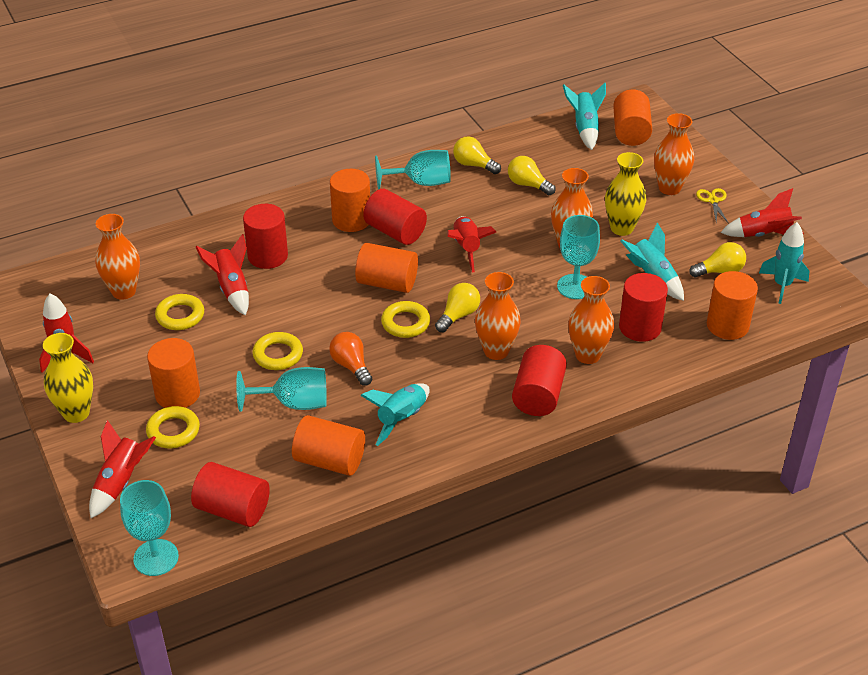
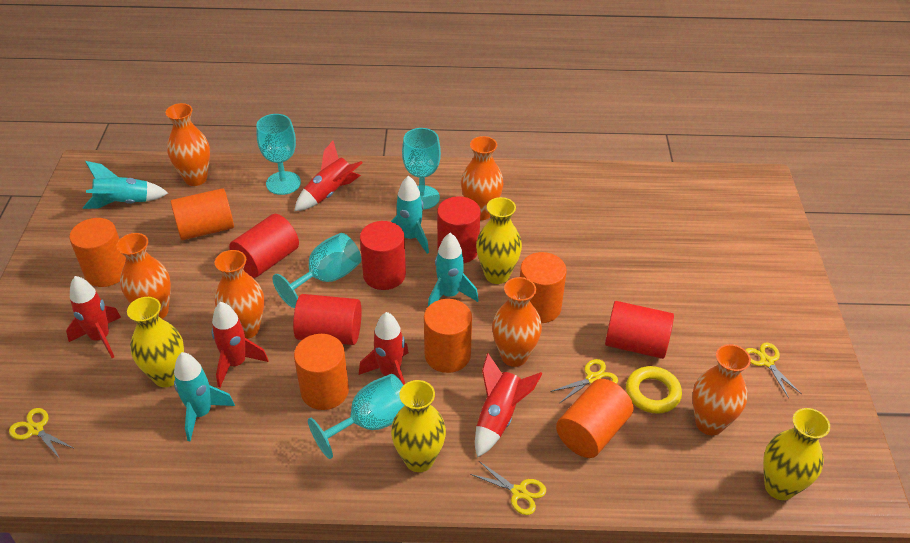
orange light bulb: 1 -> 0
orange vase: 5 -> 6
yellow light bulb: 4 -> 0
yellow ring: 4 -> 1
yellow scissors: 1 -> 4
yellow vase: 2 -> 4

